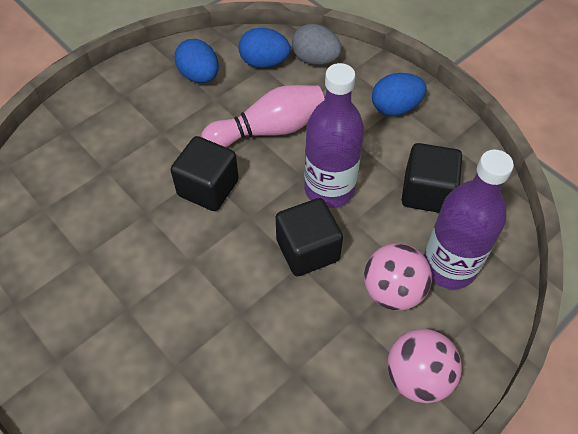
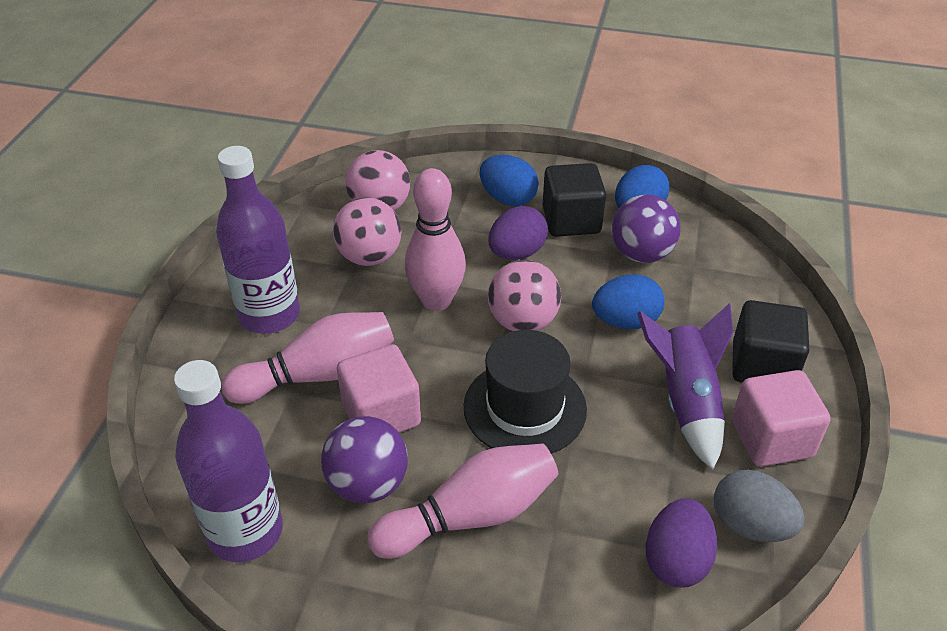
black cube: 3 -> 2
black hat: 0 -> 1
pink ball: 2 -> 3
pink bowling pin: 1 -> 3
pink cube: 0 -> 2
purple ball: 0 -> 2
purple egg: 0 -> 2
purple rocket: 0 -> 1

